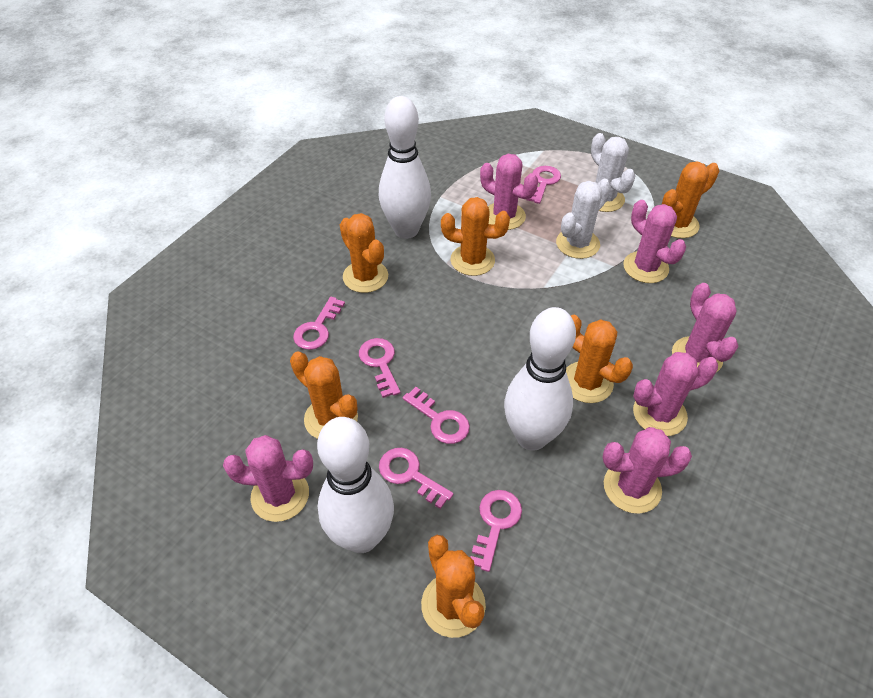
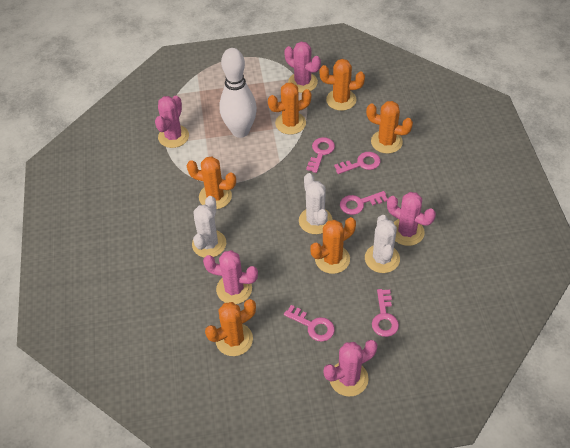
pink cactus: 6 -> 5
pink key: 6 -> 5
white bowling pin: 3 -> 1
white cactus: 2 -> 3

